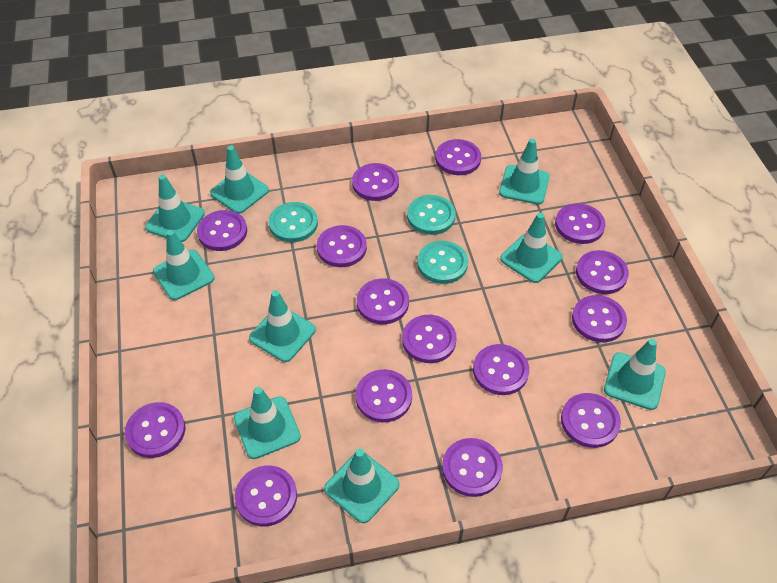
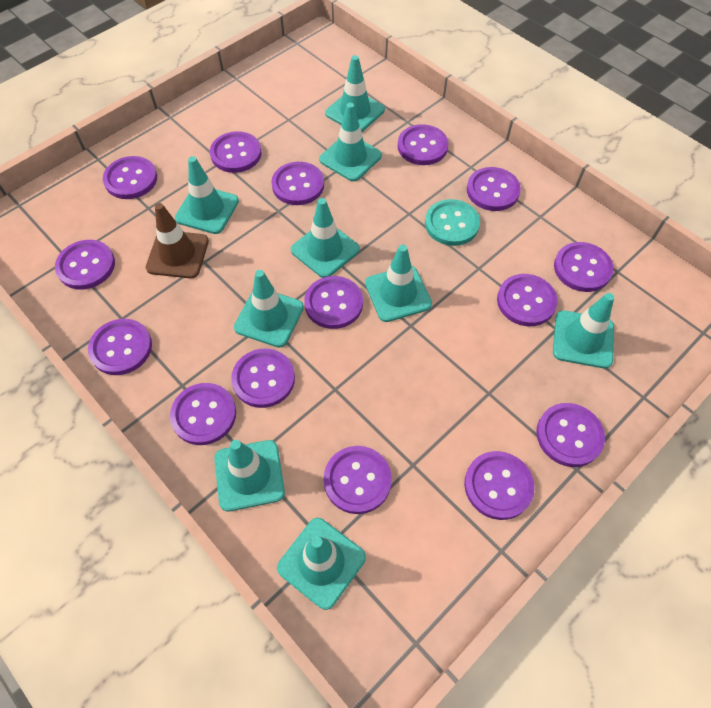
brown traffic cone: 0 -> 1
turquoise button: 3 -> 1

